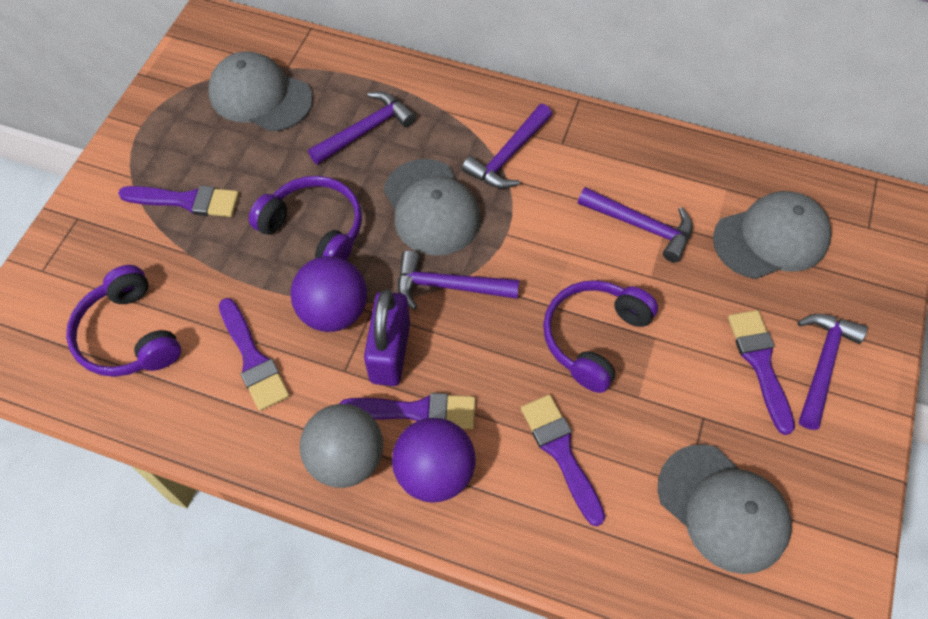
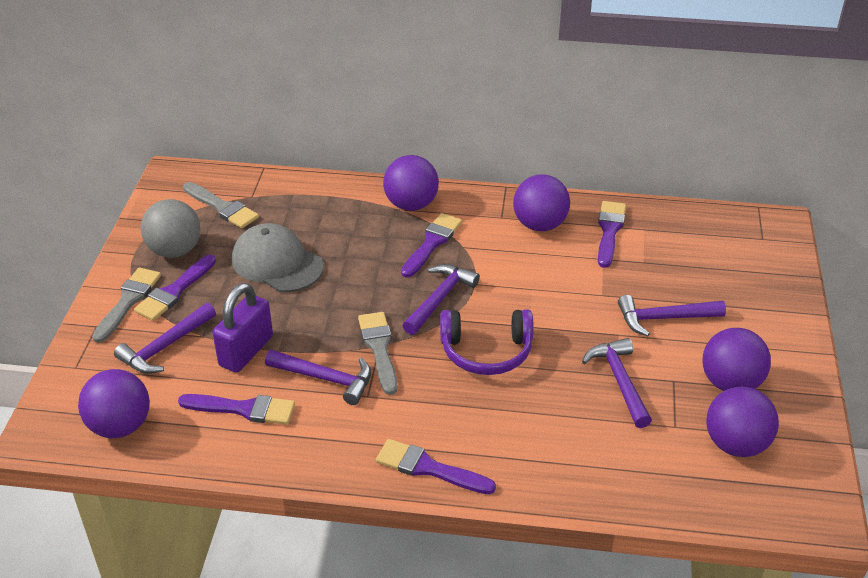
grey brush: 0 -> 3
grey cap: 4 -> 1
purple ball: 2 -> 5
purple headphones: 3 -> 1

